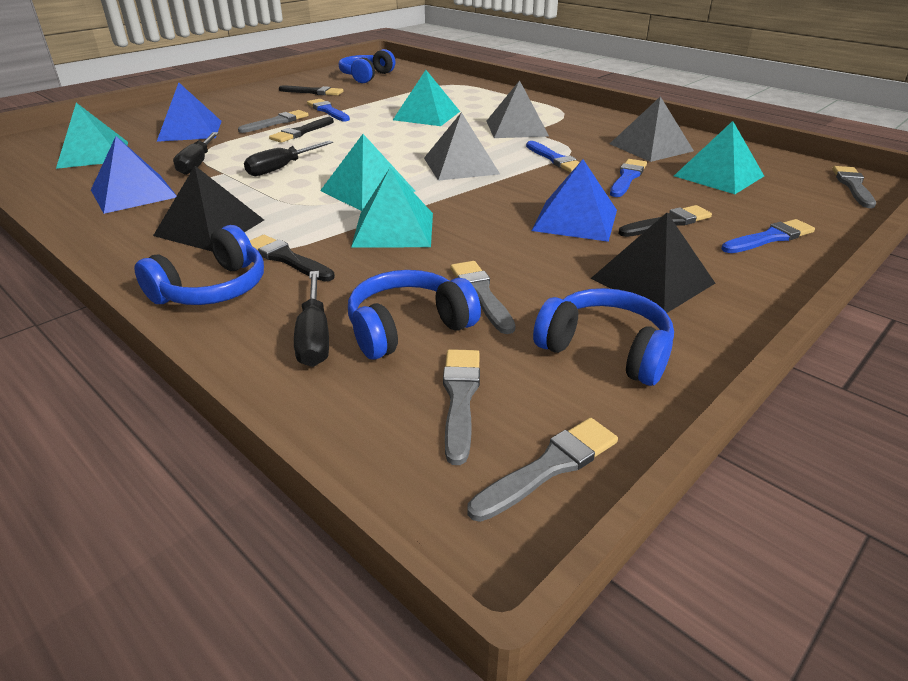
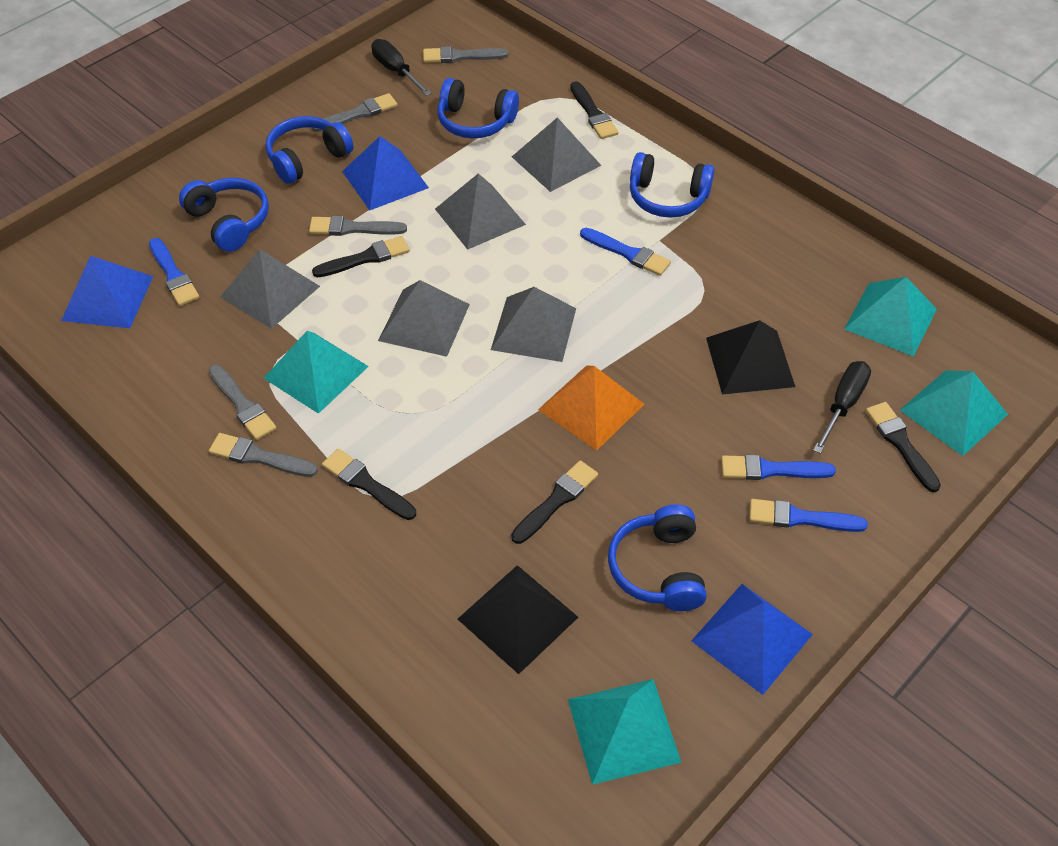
black brush: 4 -> 5
black screwdriver: 3 -> 2
blue headphones: 4 -> 5
grey pyramid: 3 -> 5
orange pyramid: 0 -> 1
turquoise pyramid: 5 -> 4

